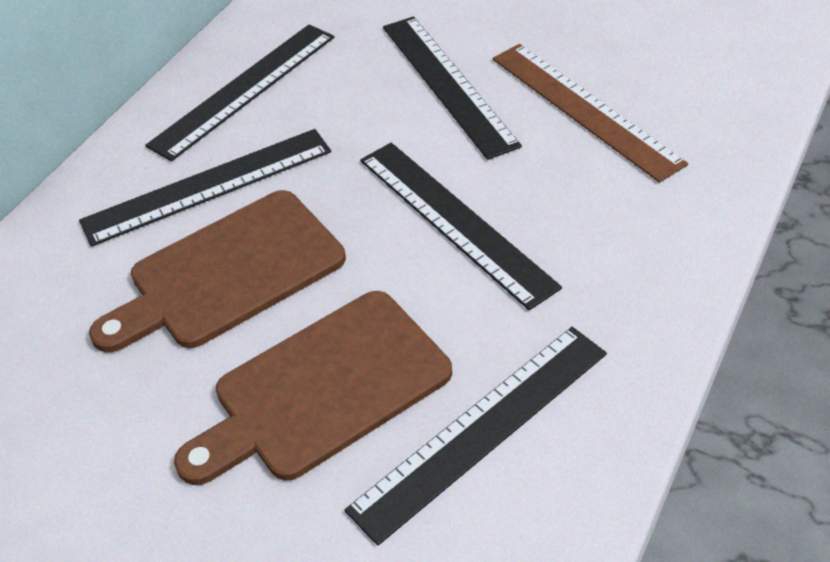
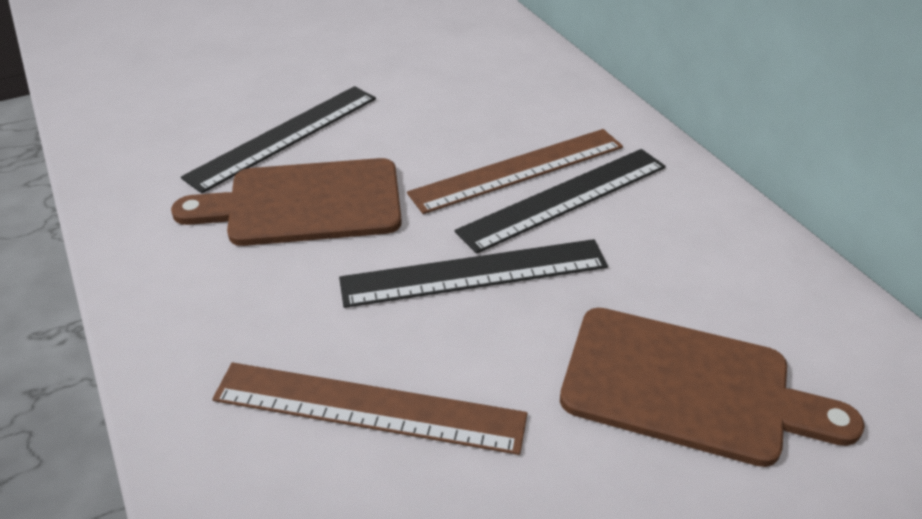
black ruler: 5 -> 3
brown ruler: 1 -> 2

